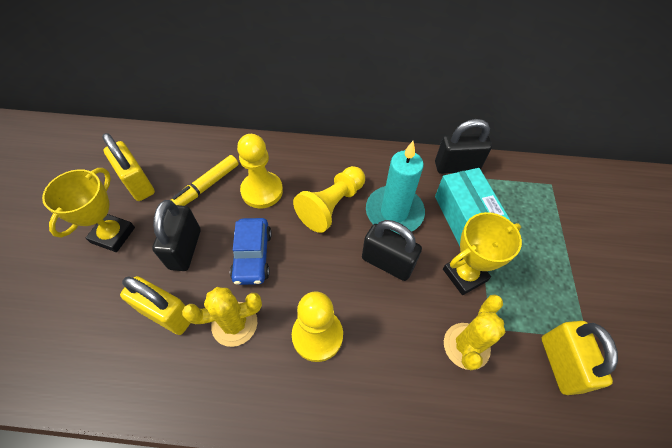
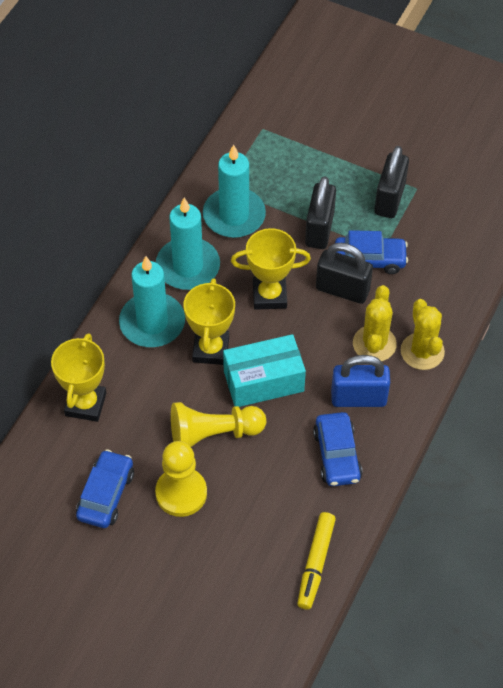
blue car: 1 -> 3
blue padlock: 0 -> 1
turquoise candle: 1 -> 3
yellow padlock: 3 -> 0
yellow pawn: 3 -> 2
yellow trophy: 2 -> 3

